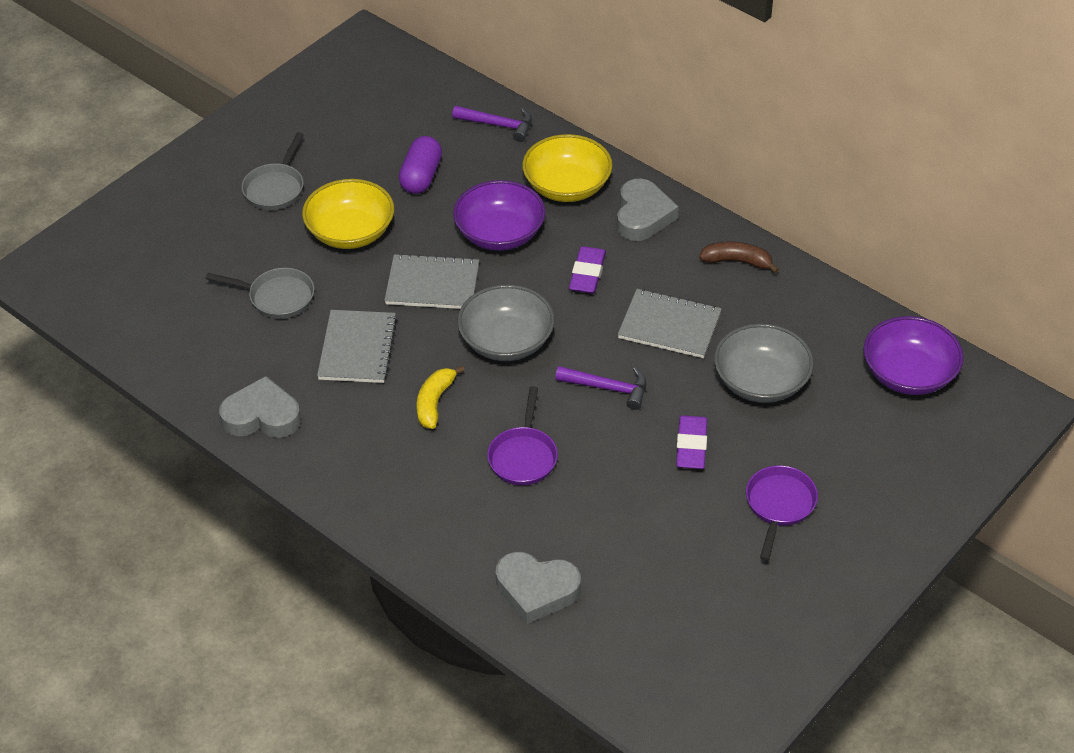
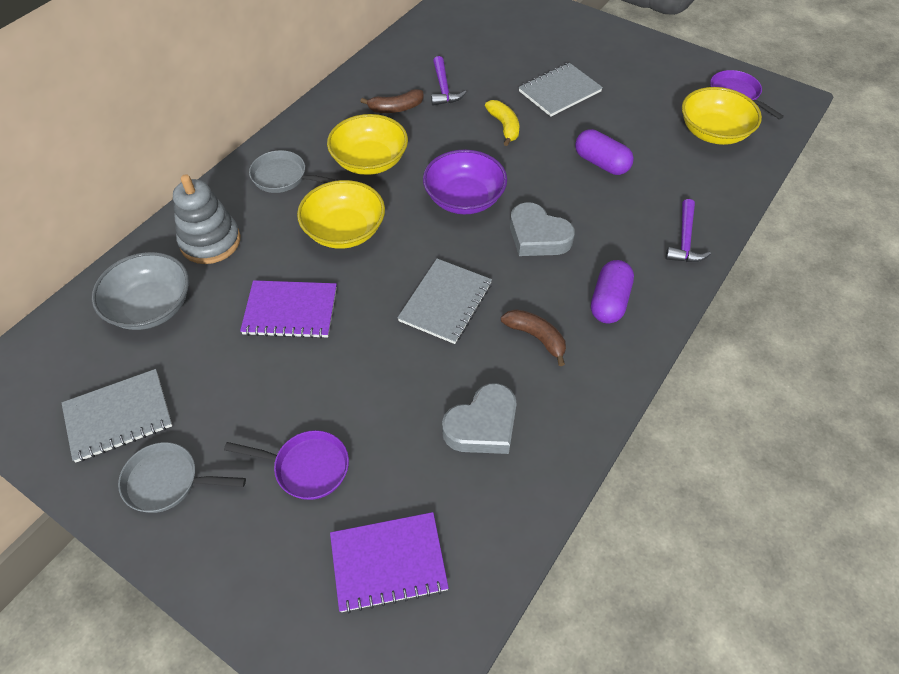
brown banana: 1 -> 2
grey bowl: 2 -> 1
grey heart: 3 -> 2
grey stacking toy: 0 -> 1
purple bowl: 2 -> 1
purple capsule: 1 -> 2
purple eraser: 2 -> 0
purple notebook: 0 -> 2
yellow bowl: 2 -> 3

